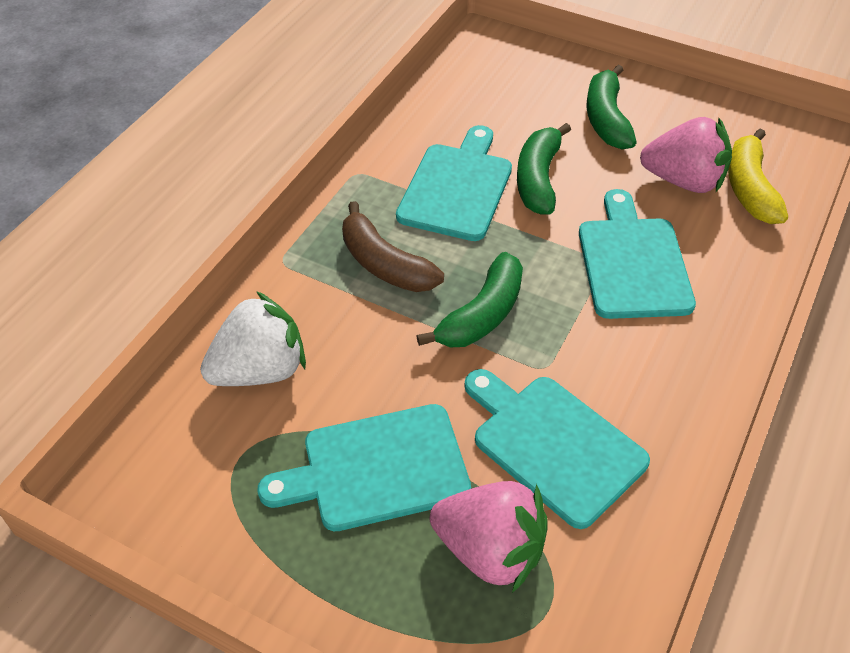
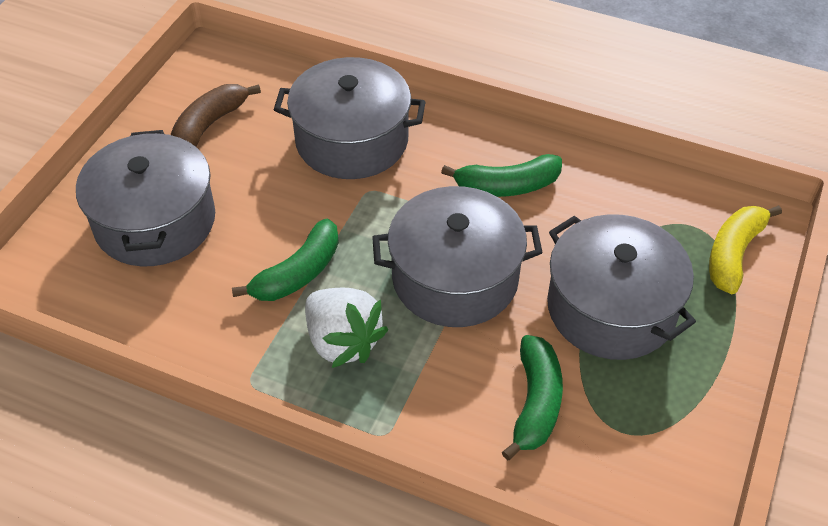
grey pot: 0 -> 4
pink strawberry: 2 -> 0
turquoise cutting board: 4 -> 0

